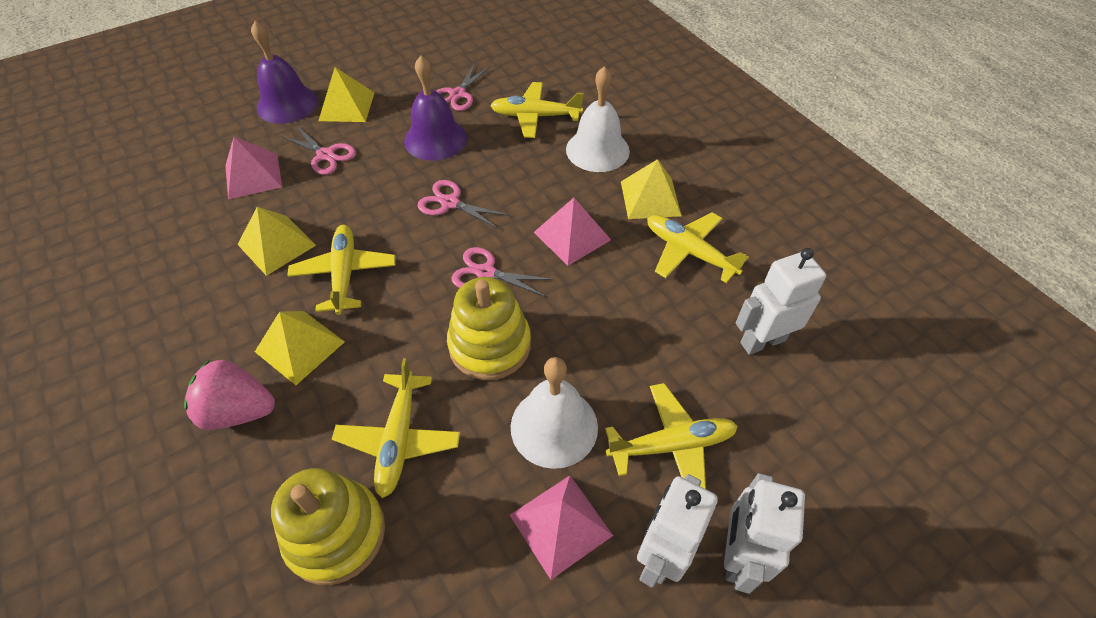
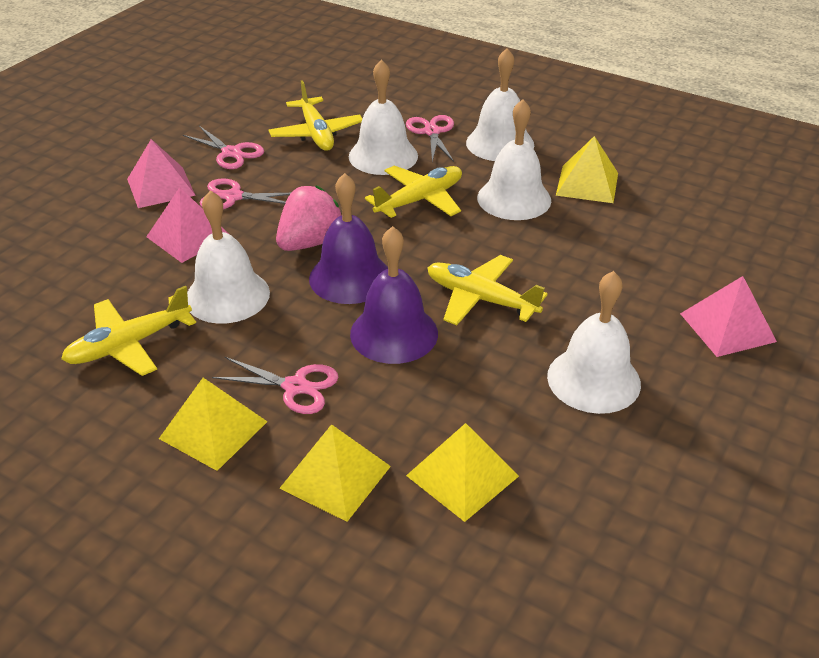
white bell: 2 -> 5
white robot: 3 -> 0
yellow plane: 5 -> 4
yellow stacking toy: 2 -> 0

